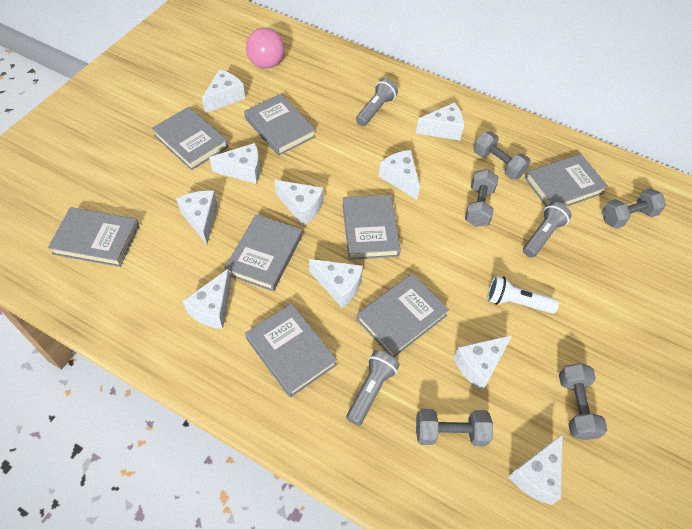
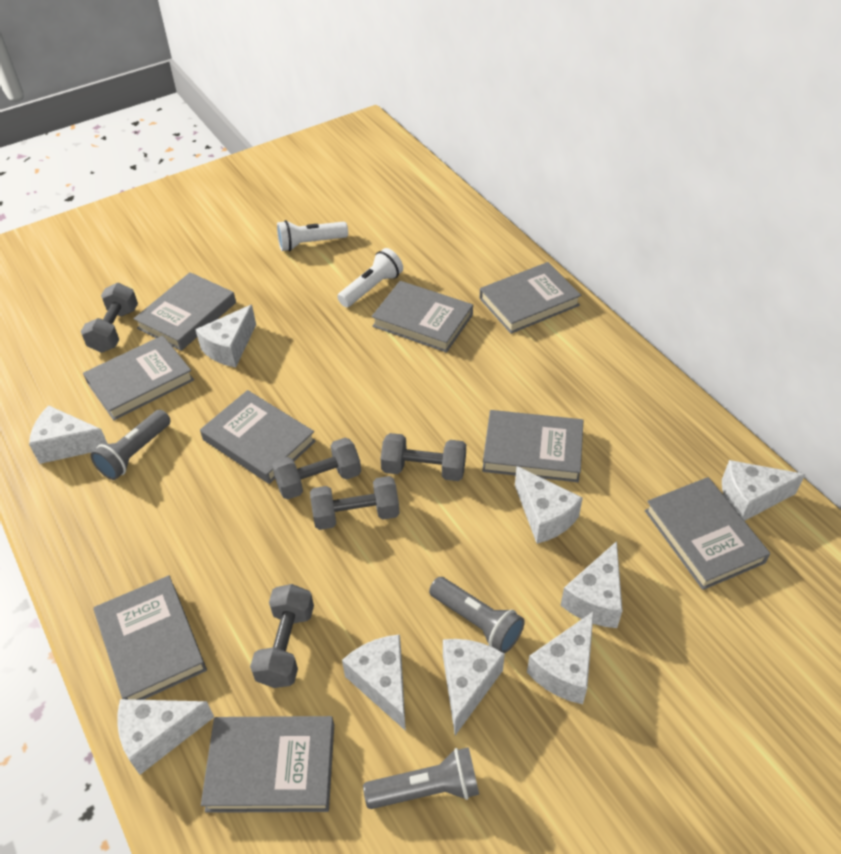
grey book: 8 -> 9
pink ball: 1 -> 0
white cheese: 10 -> 9
white flashlight: 1 -> 2

